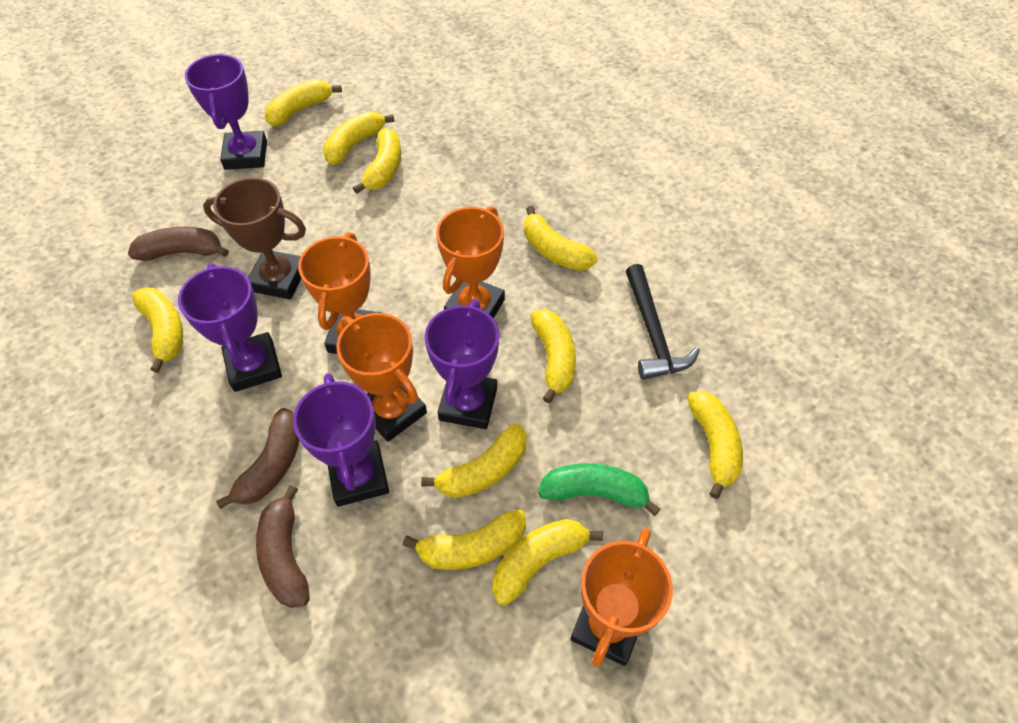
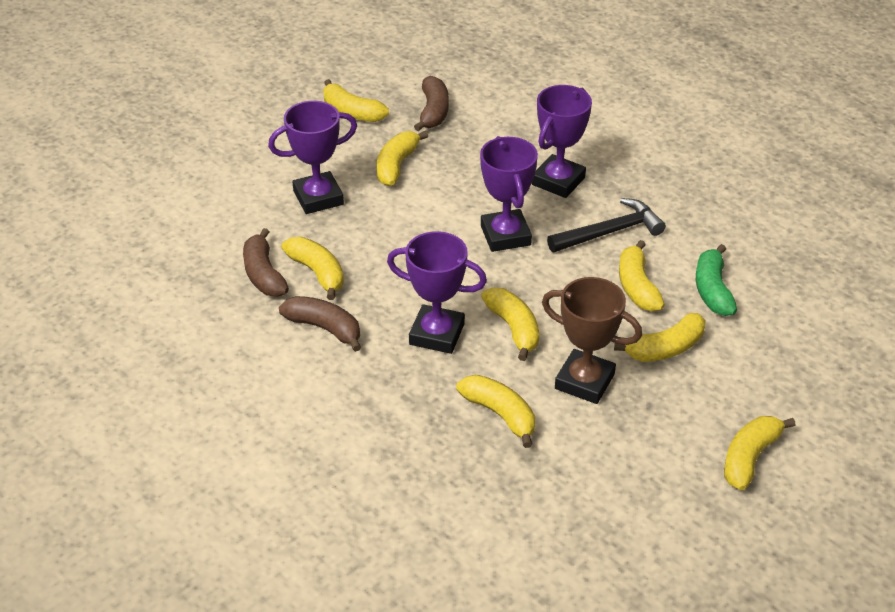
orange trophy: 4 -> 0
yellow banana: 10 -> 8

